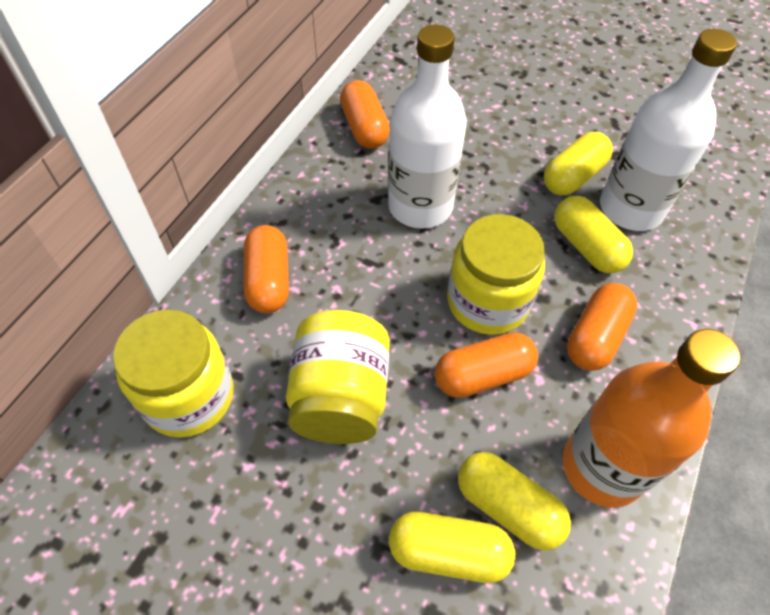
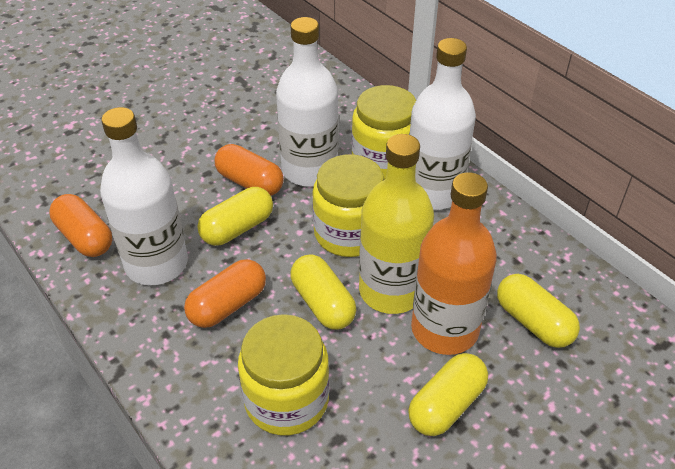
orange capsule: 4 -> 3
white bottle: 2 -> 3
yellow bottle: 0 -> 1

